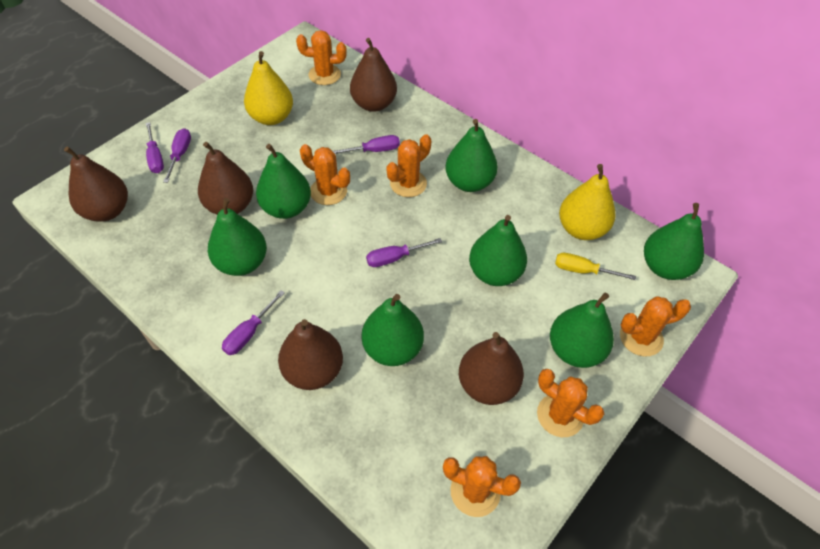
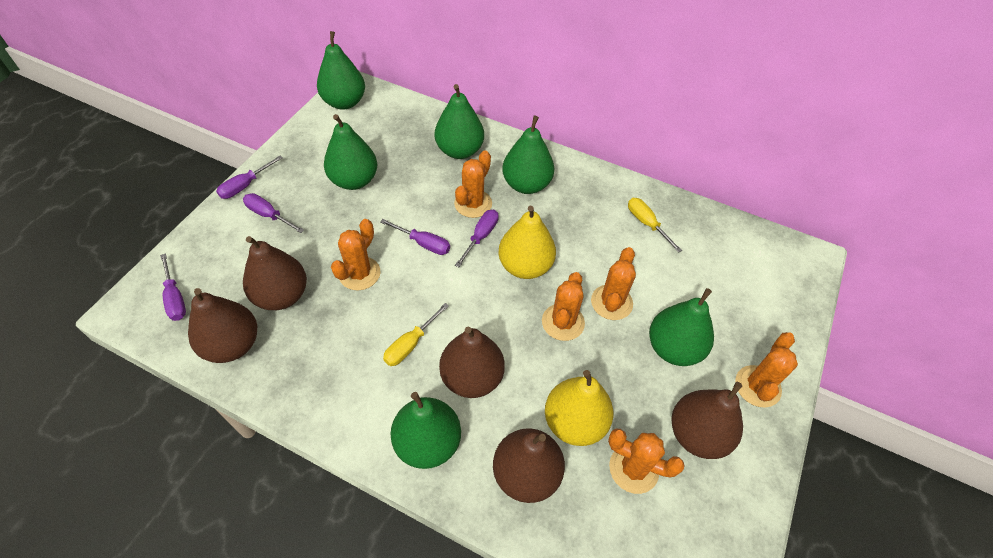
green pear: 7 -> 6
yellow screwdriver: 1 -> 2

